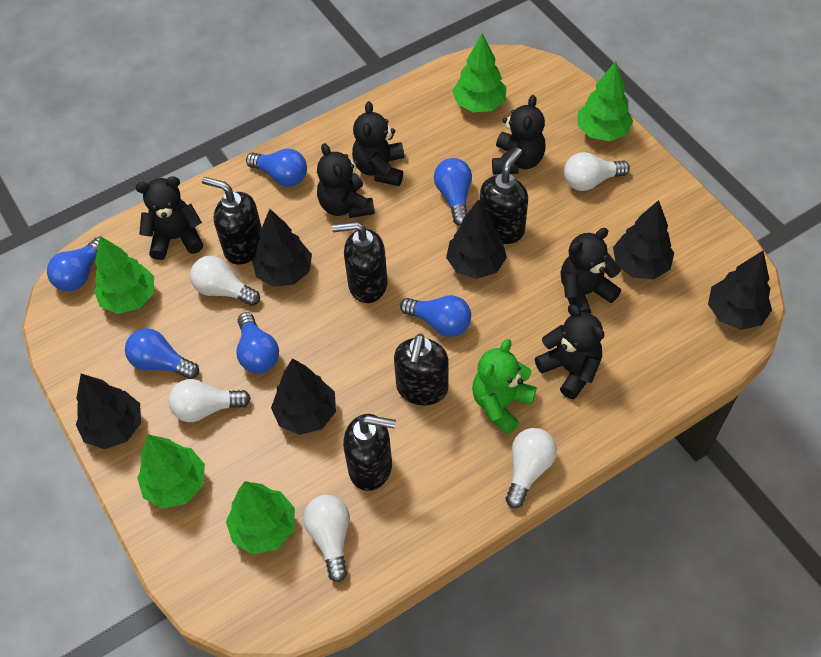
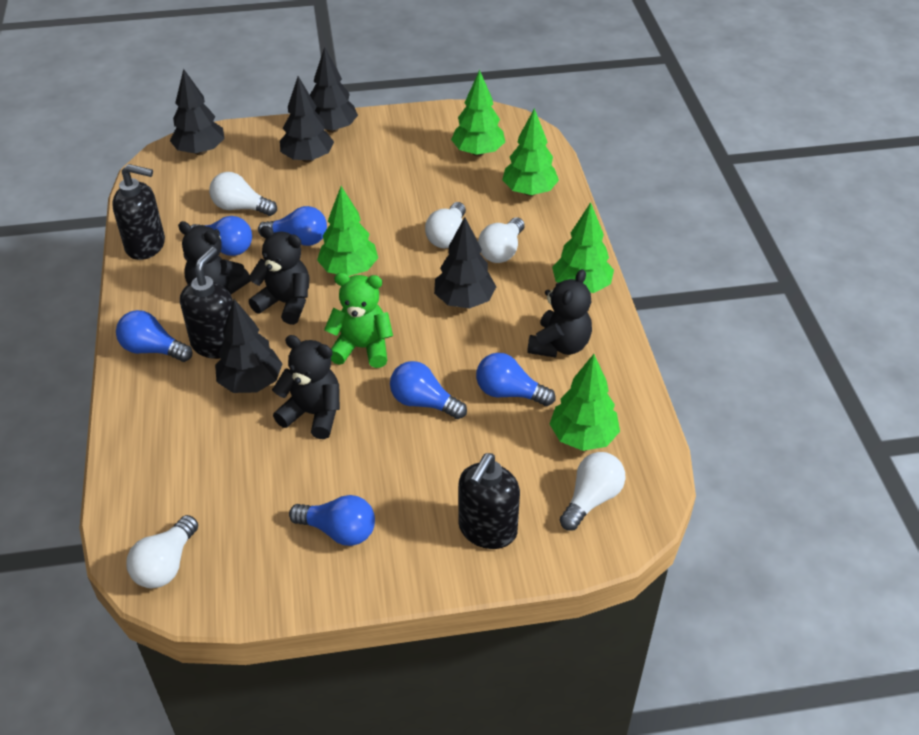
black soap dispenser: 5 -> 3
black teddy bear: 6 -> 4
black tree: 6 -> 5

